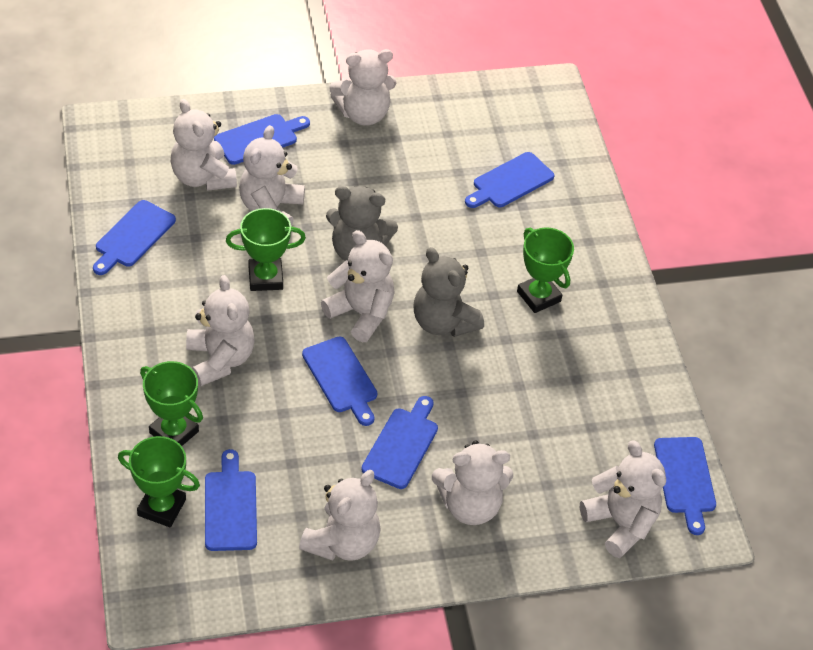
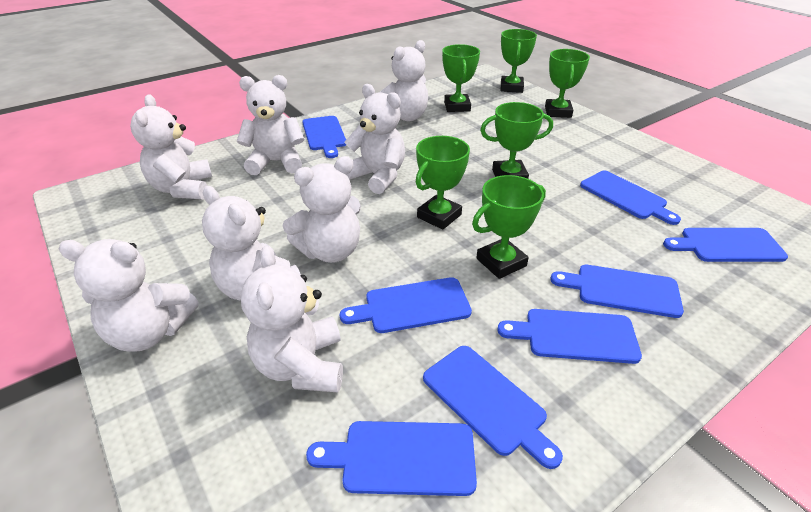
blue cutting board: 7 -> 8
green trophy: 4 -> 6
grey teddy bear: 2 -> 0

